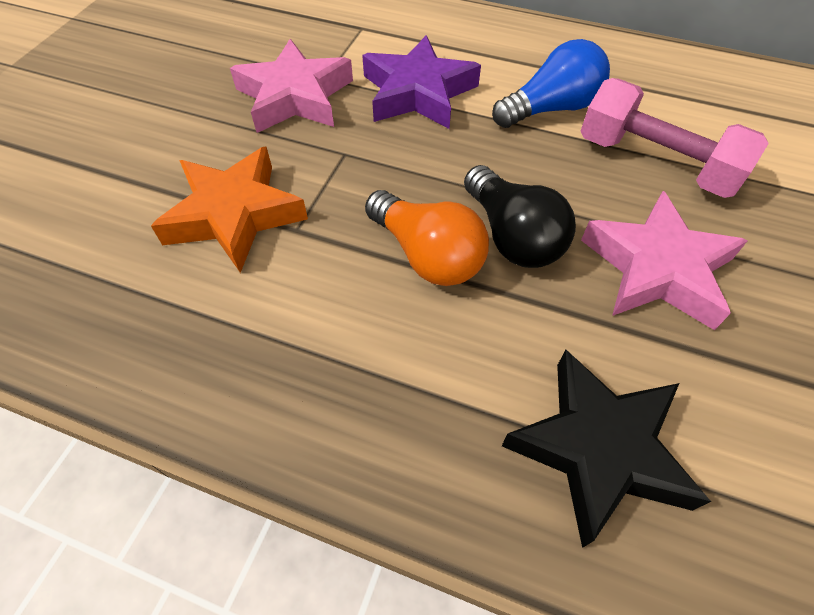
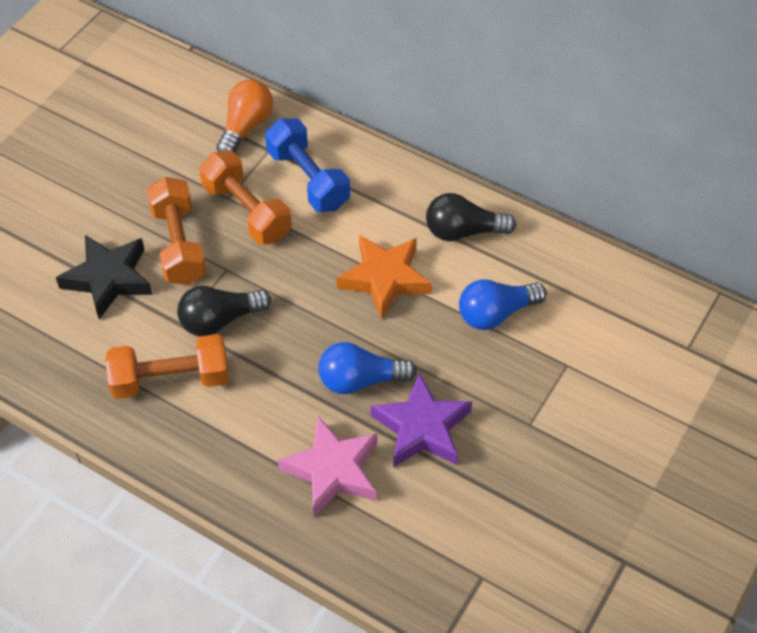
black light bulb: 1 -> 2
blue dumbbell: 0 -> 1
blue light bulb: 1 -> 2
orange dumbbell: 0 -> 3
pink dumbbell: 1 -> 0
pink star: 2 -> 1

